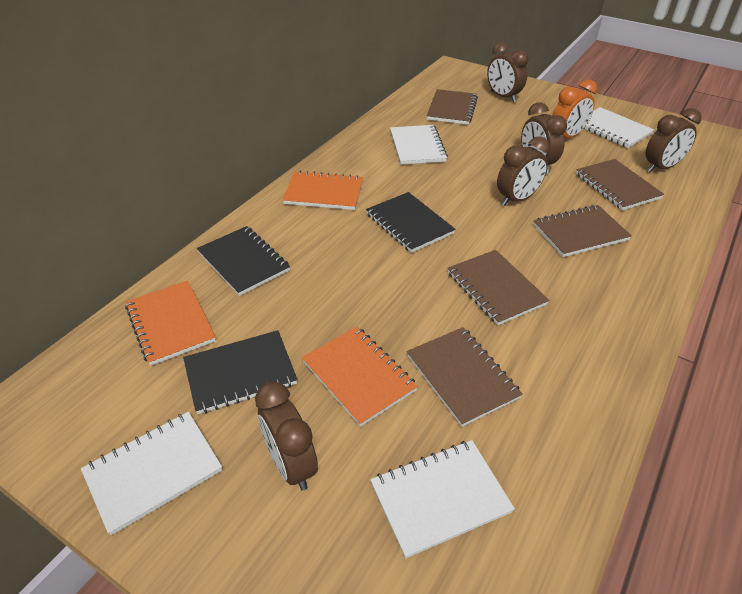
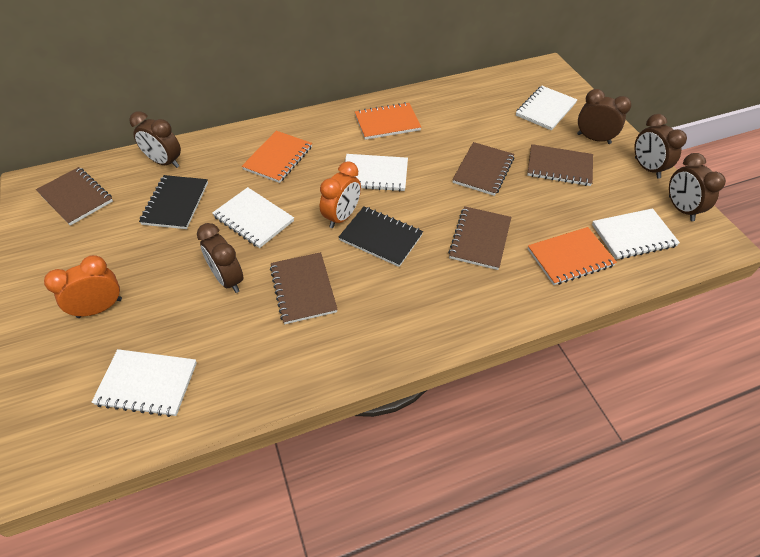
black notebook: 3 -> 2
orange clock: 1 -> 2
white notebook: 4 -> 5

